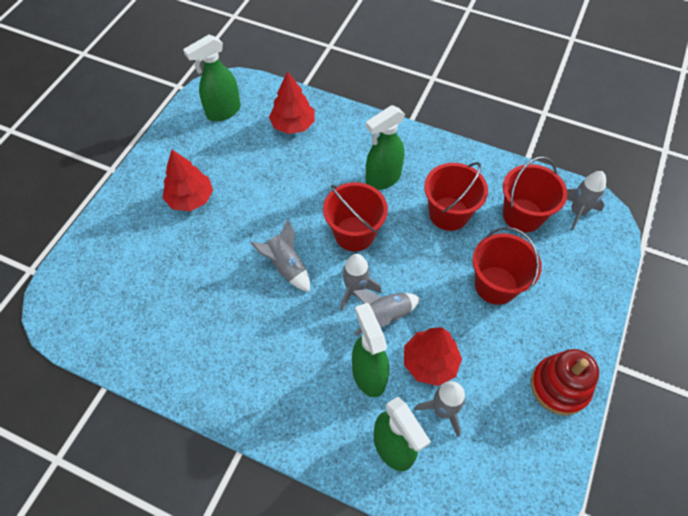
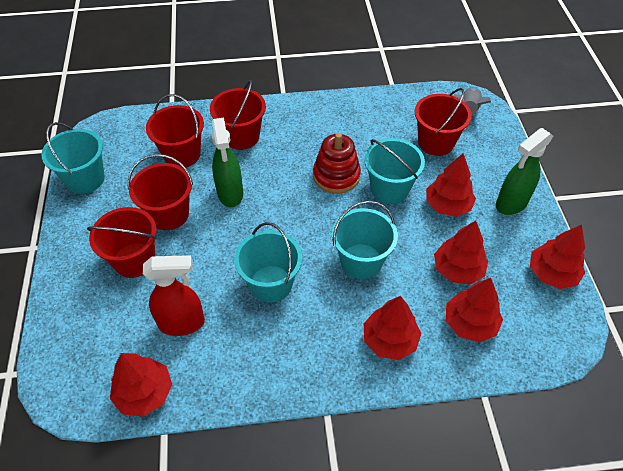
green spray bottle: 4 -> 2
grey rocket: 5 -> 1
red bucket: 4 -> 5
red spray bottle: 0 -> 1
red tree: 3 -> 6
turquoise bucket: 0 -> 4

